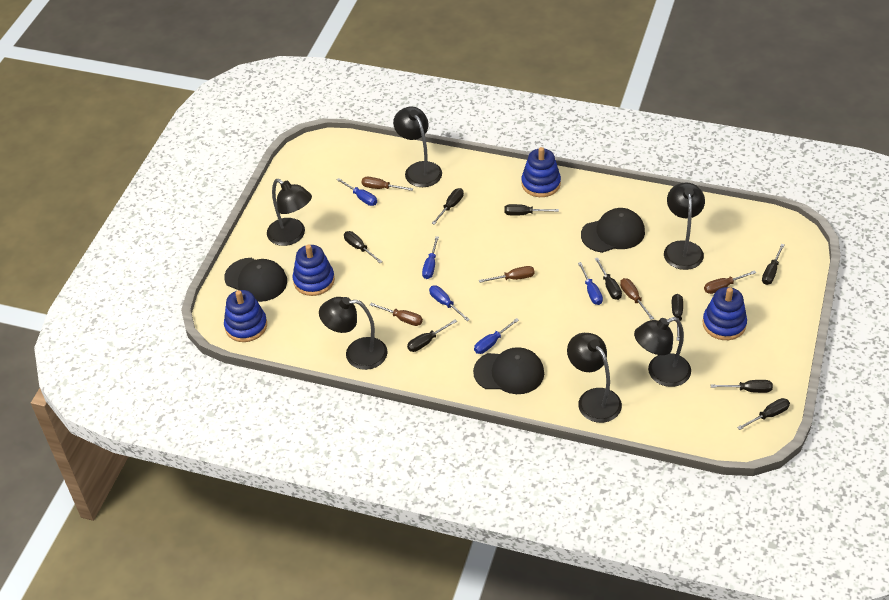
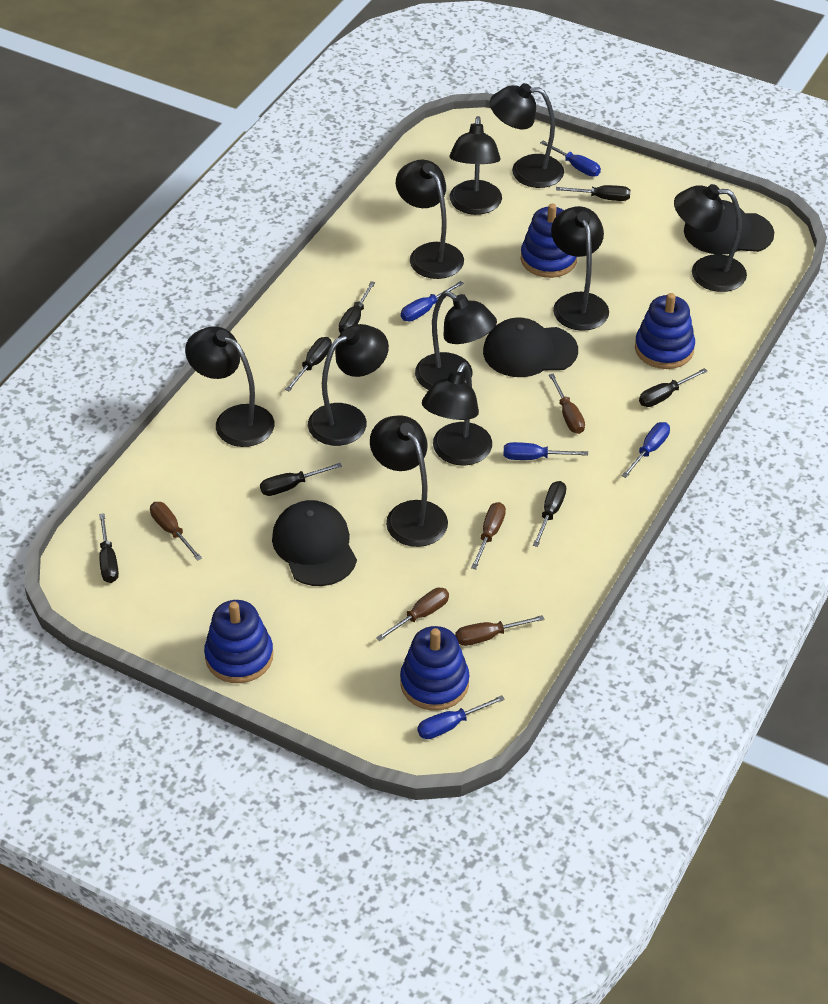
black lamp: 6 -> 10
black screwdriver: 9 -> 7

